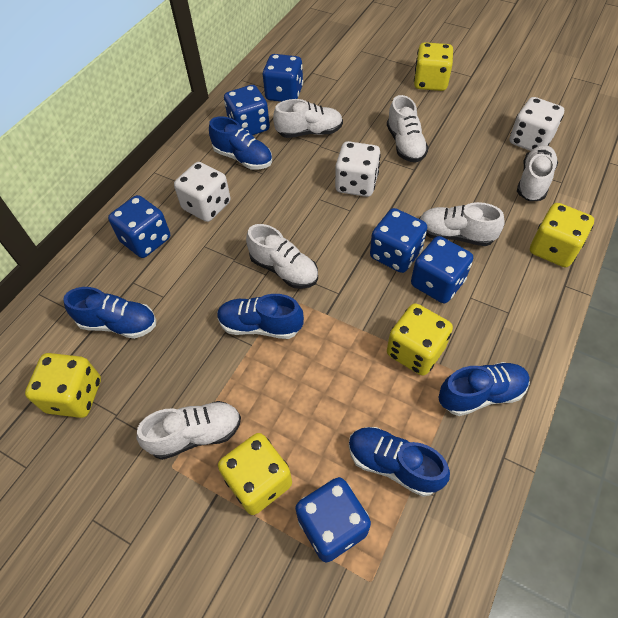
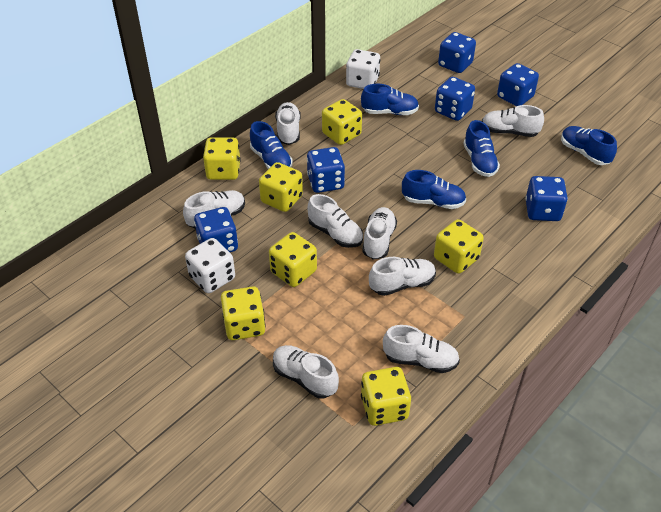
white dice: 3 -> 2
white shoe: 6 -> 8
yellow dice: 5 -> 7

